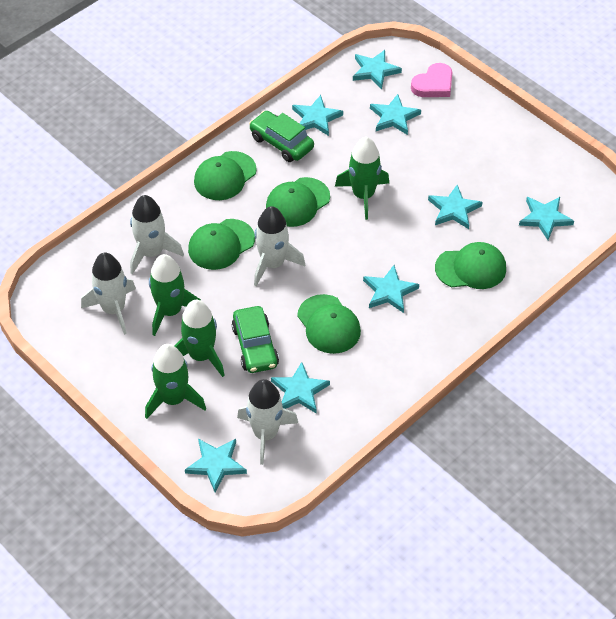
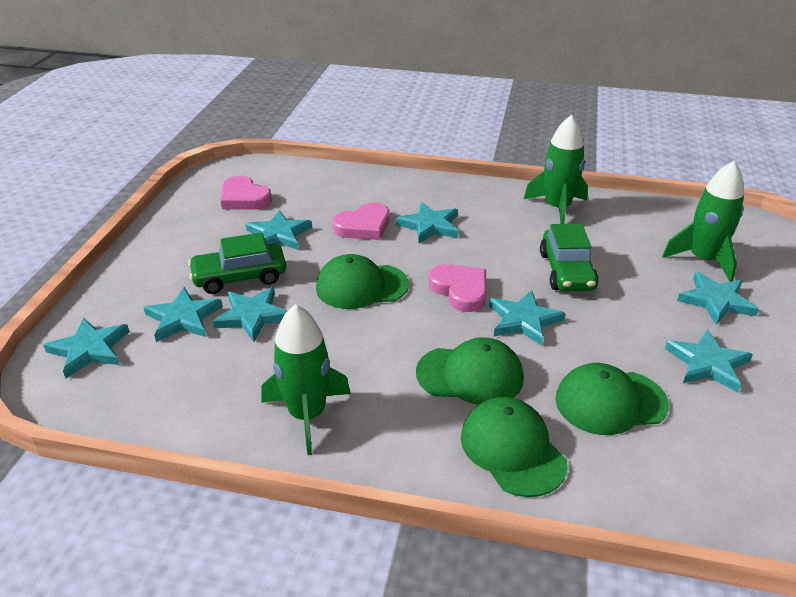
green cap: 5 -> 4
green rocket: 4 -> 3
pink heart: 1 -> 3
white rocket: 4 -> 0

